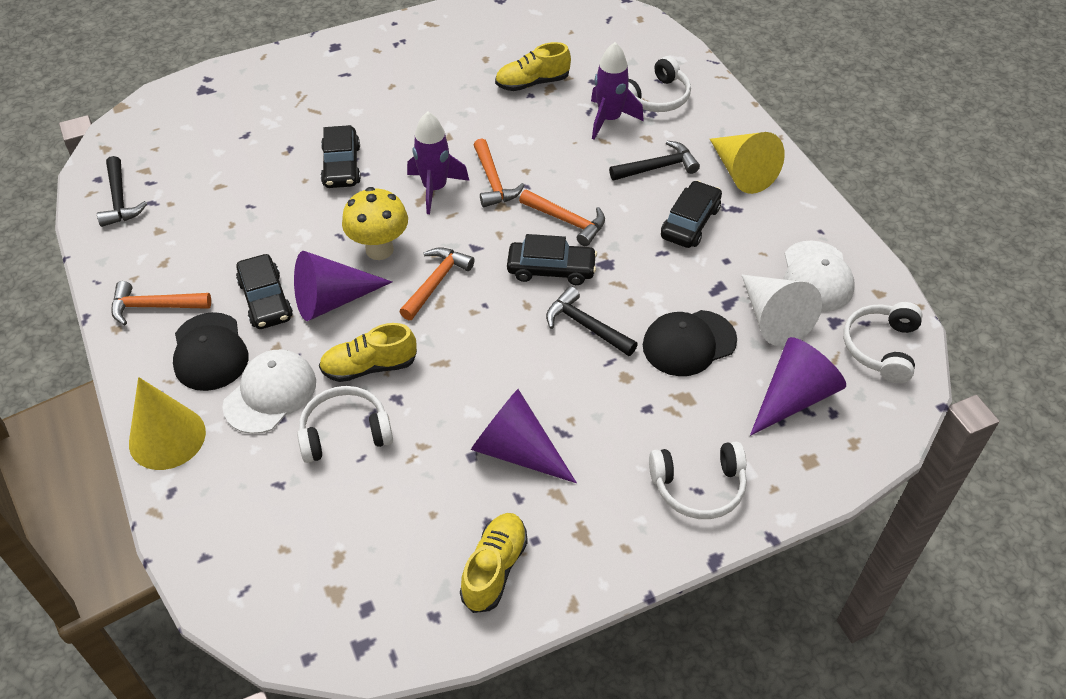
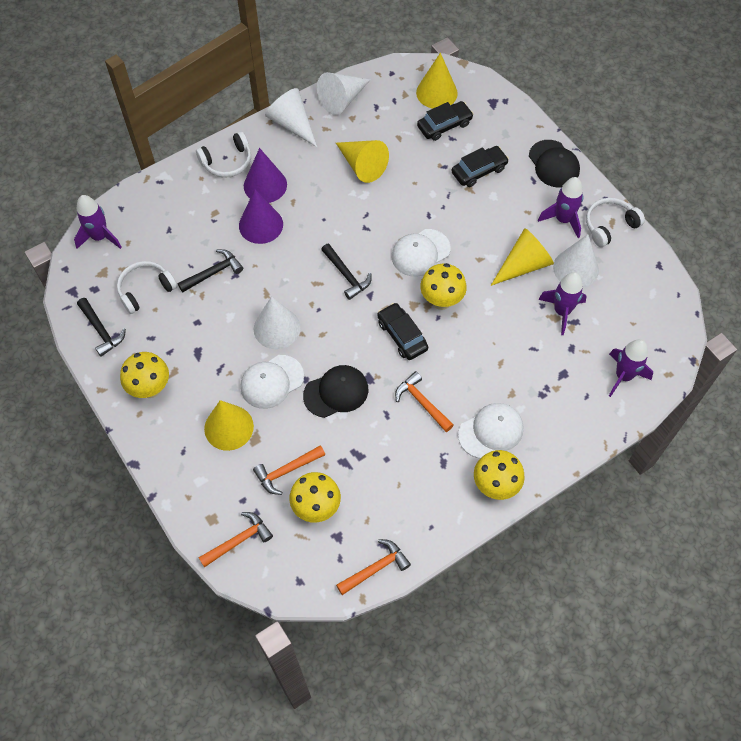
black car: 4 -> 3
purple cone: 3 -> 2
purple rocket: 2 -> 4
white cap: 2 -> 3
white cone: 1 -> 4
white headphones: 4 -> 3
yellow cone: 2 -> 4
yellow mushroom: 1 -> 4
yellow shoe: 3 -> 0

